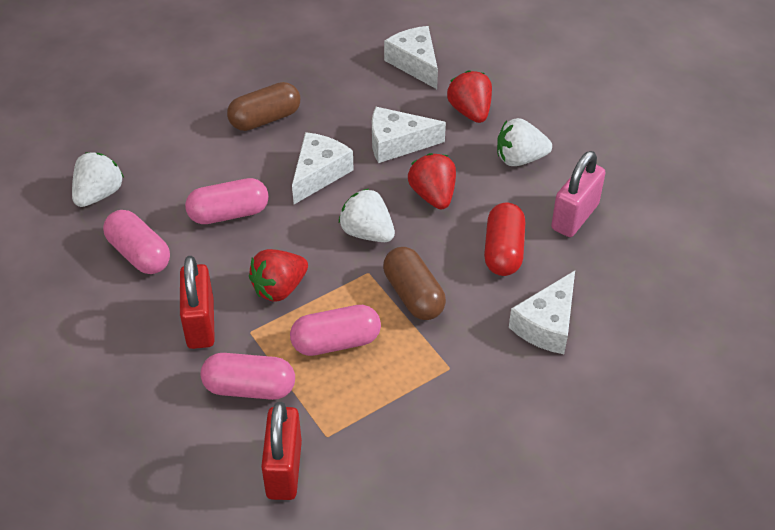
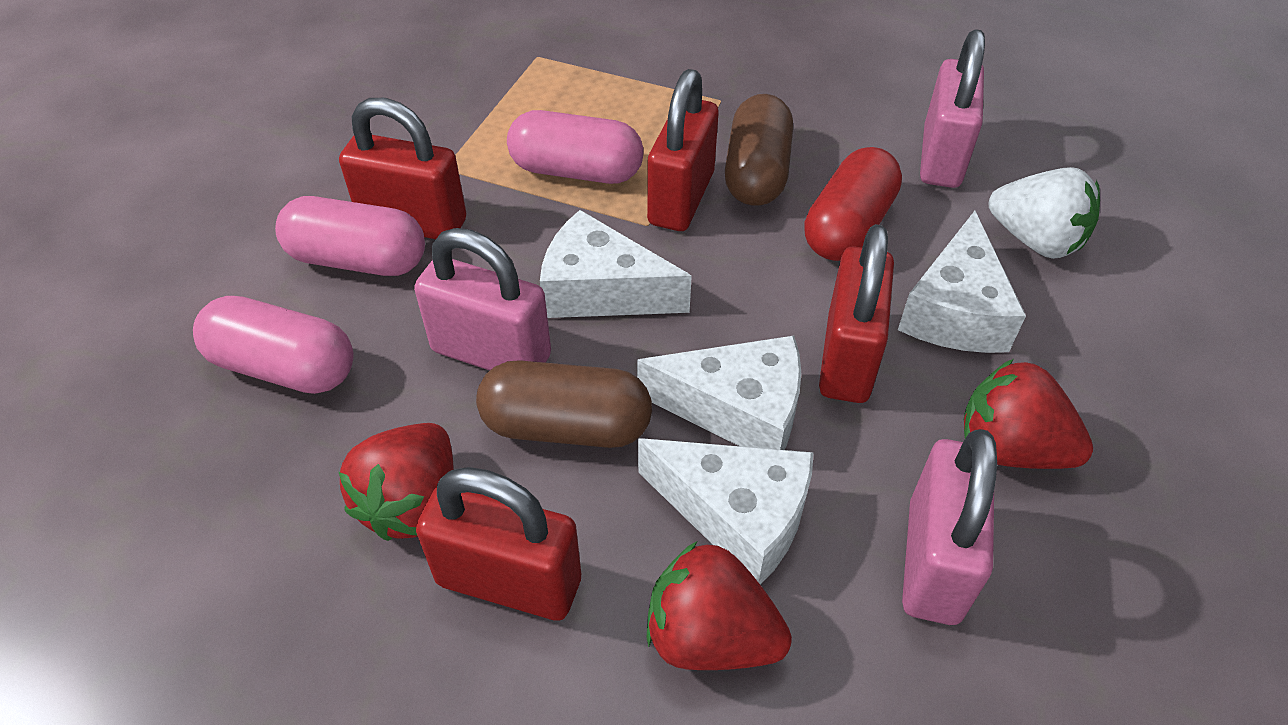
pink capsule: 4 -> 3
pink padlock: 1 -> 3
red padlock: 2 -> 4
white strawberry: 3 -> 1

